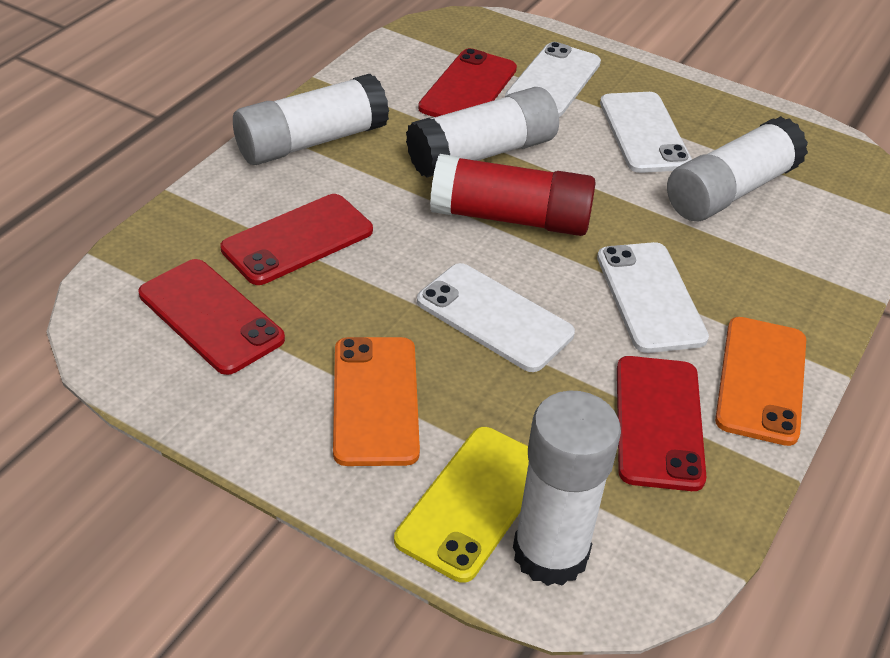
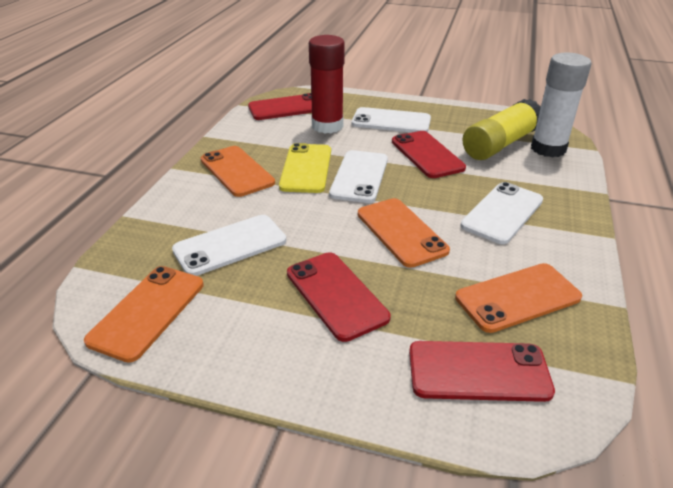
orange phone: 2 -> 4
white glue stick: 4 -> 1
yellow glue stick: 0 -> 1

